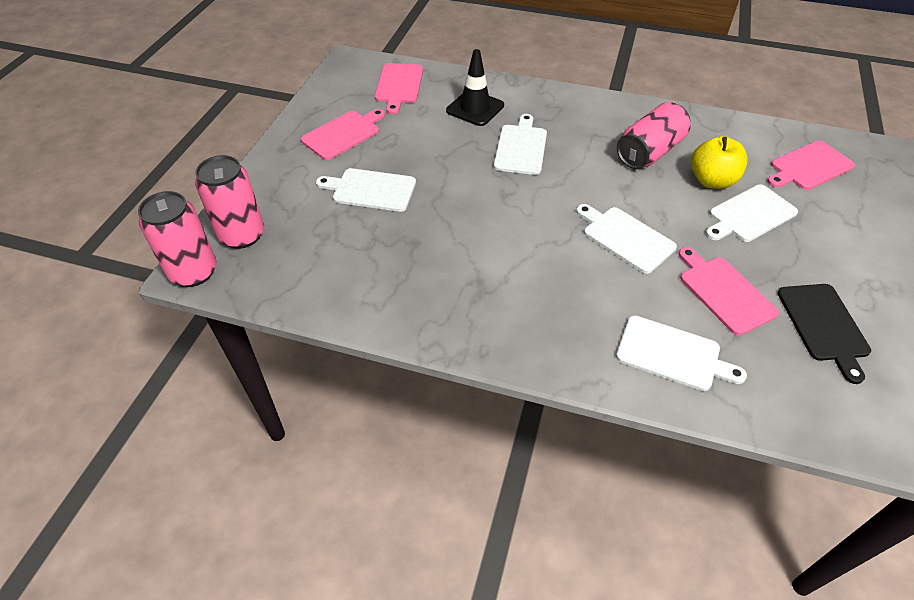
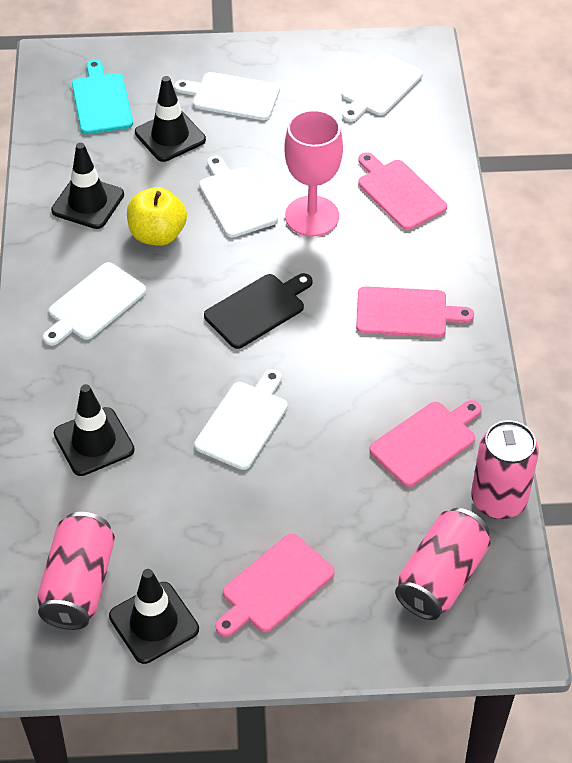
black traffic cone: 1 -> 4
pink goblet: 0 -> 1
turquoise cutting board: 0 -> 1

